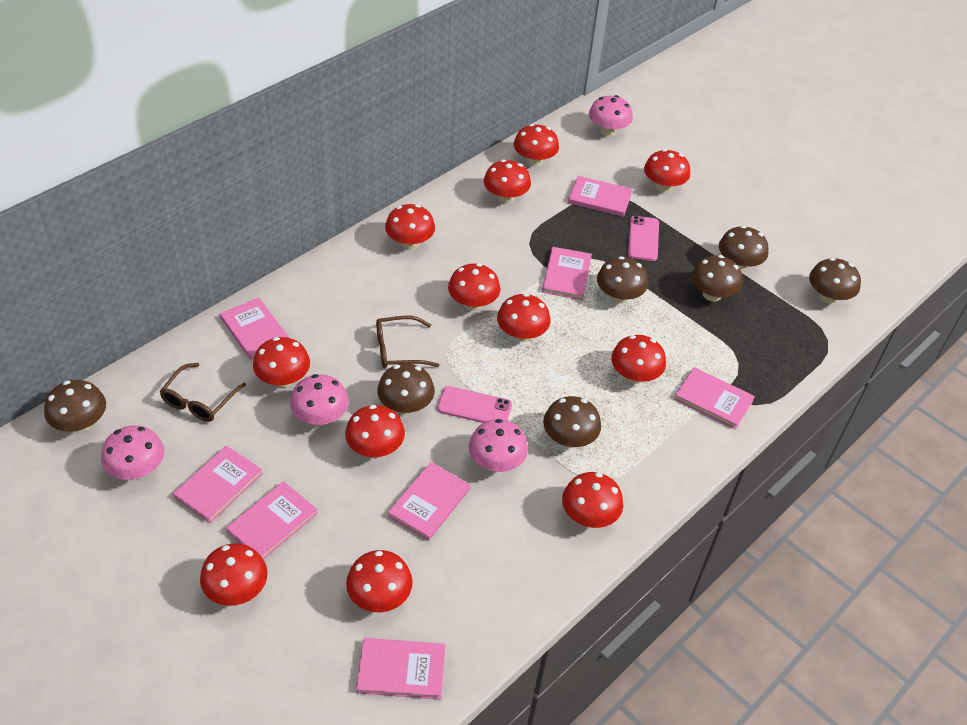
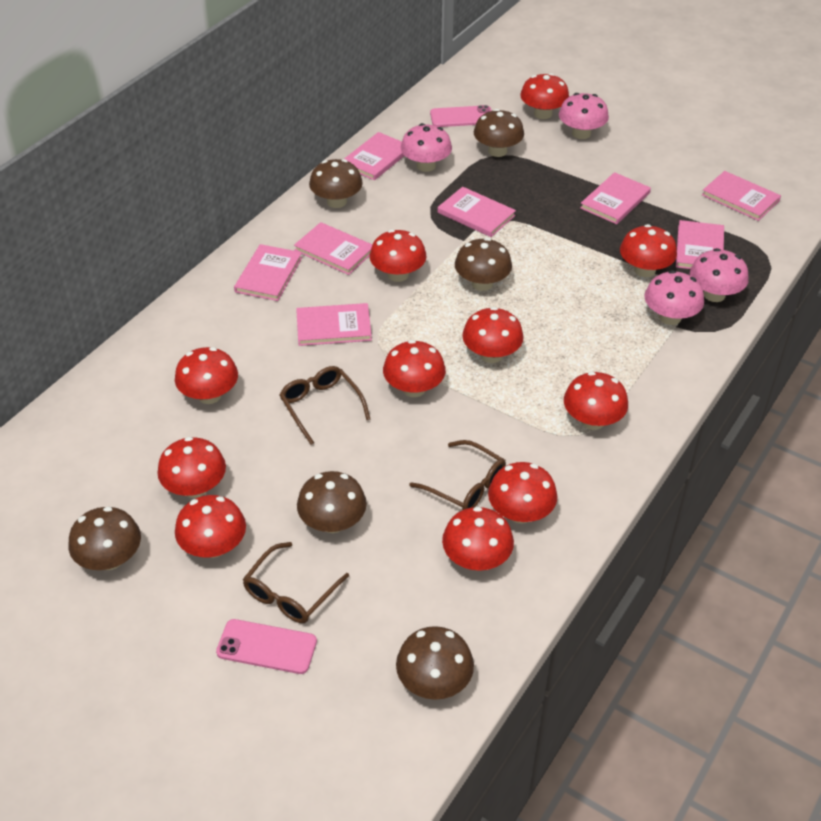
brown glasses: 2 -> 3
brown mushroom: 7 -> 6
red mushroom: 12 -> 11

